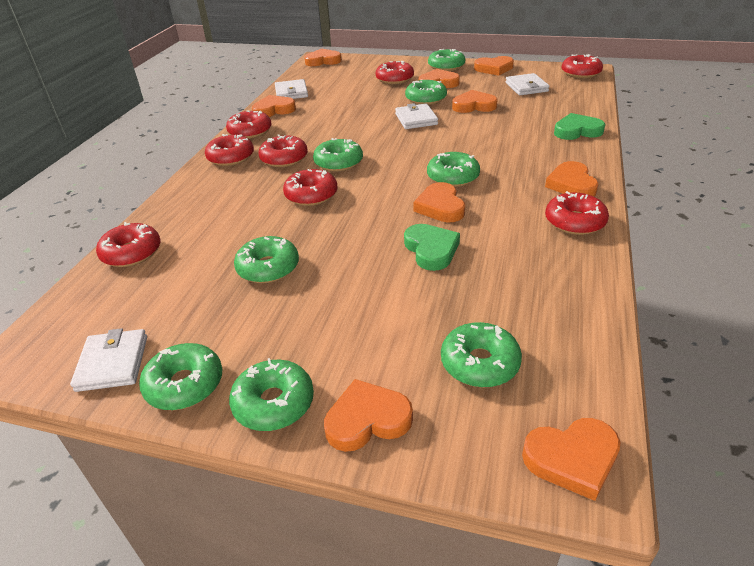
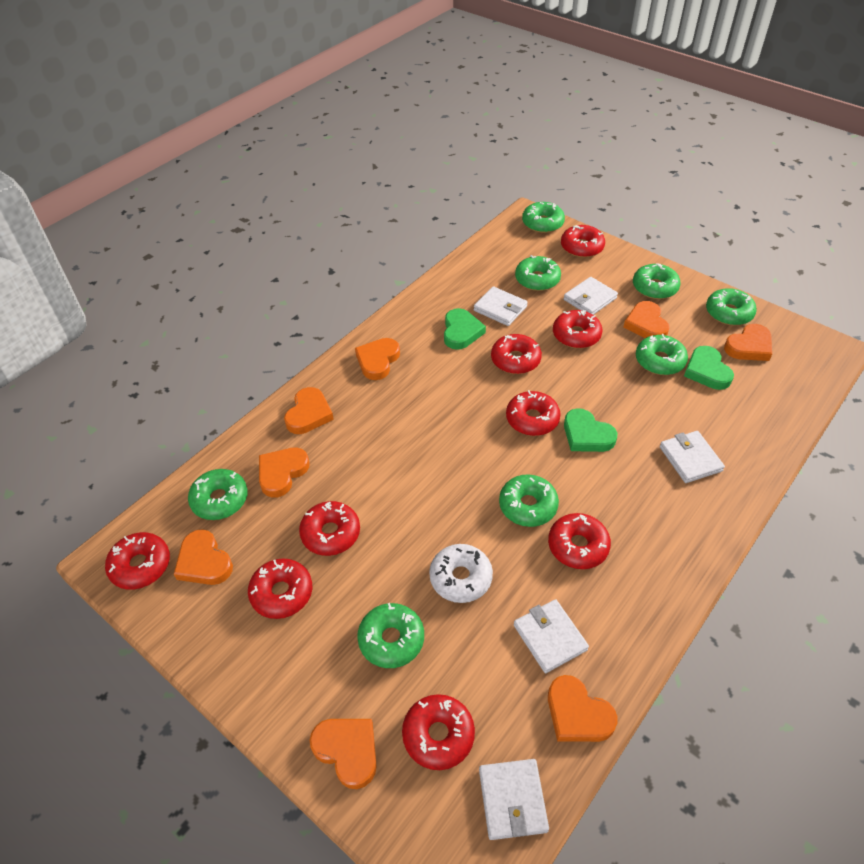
green heart: 2 -> 3
orange heart: 9 -> 8
red donut: 8 -> 9
white donut: 0 -> 1
white wallet: 4 -> 5

